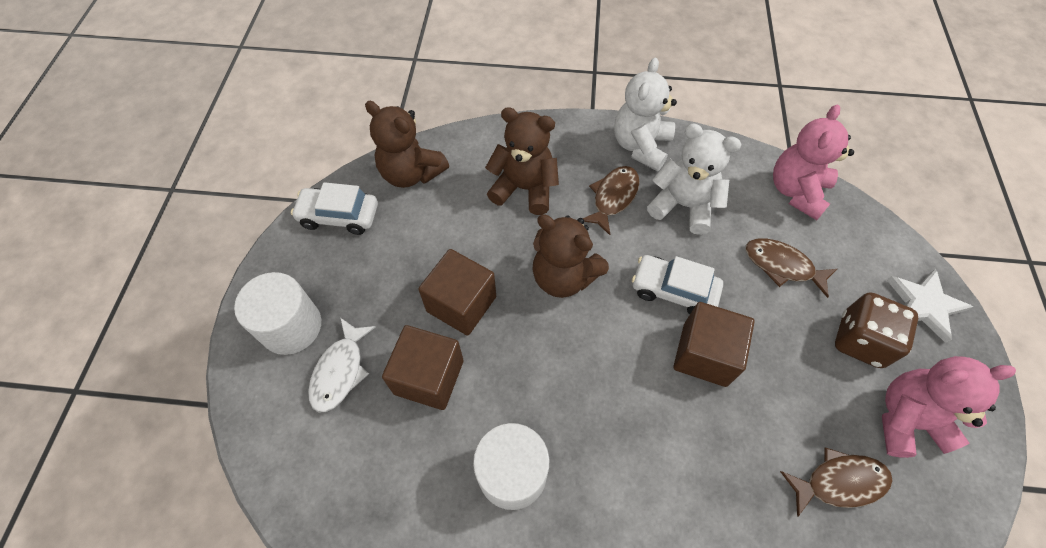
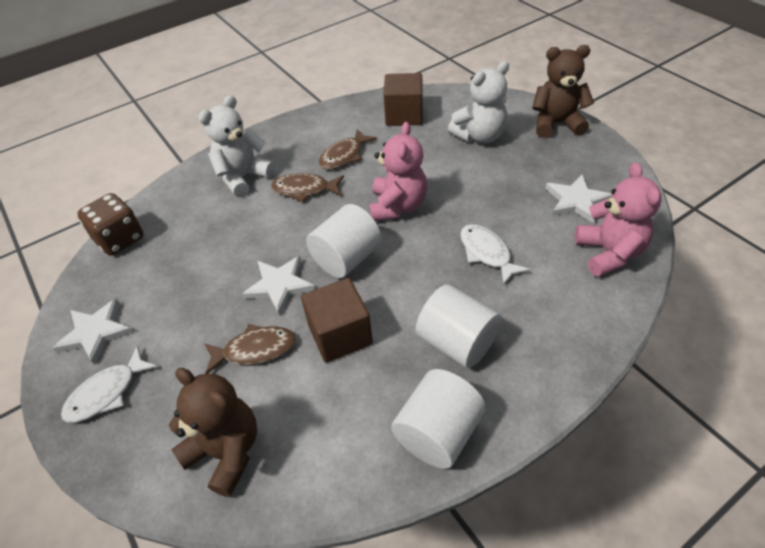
brown cube: 3 -> 2
brown teddy bear: 3 -> 2
white car: 2 -> 0
white cylinder: 2 -> 3
white fish: 1 -> 2
white star: 1 -> 3

